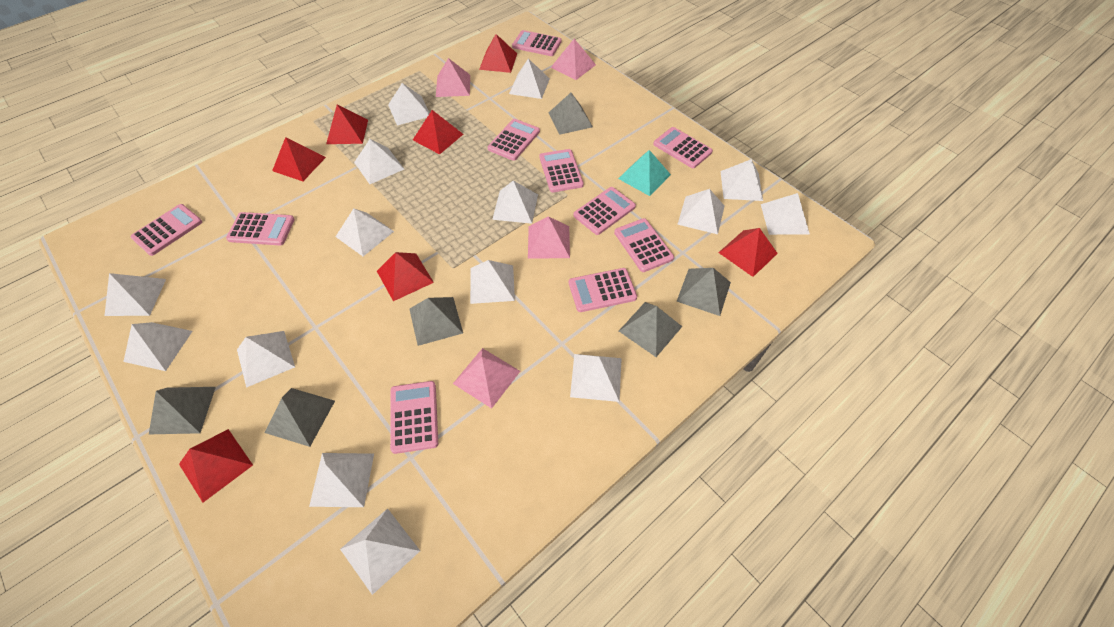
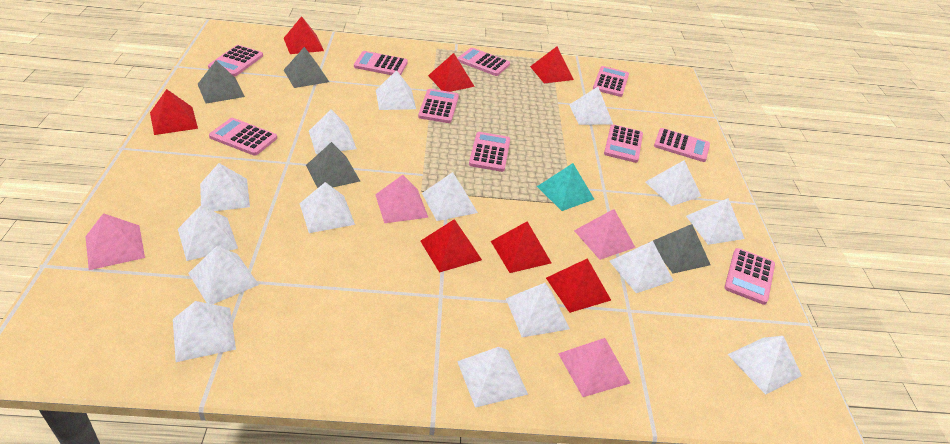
grey pyramid: 6 -> 4

